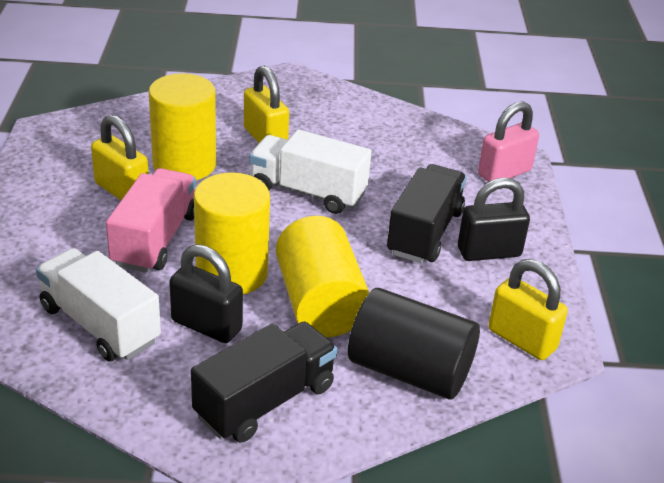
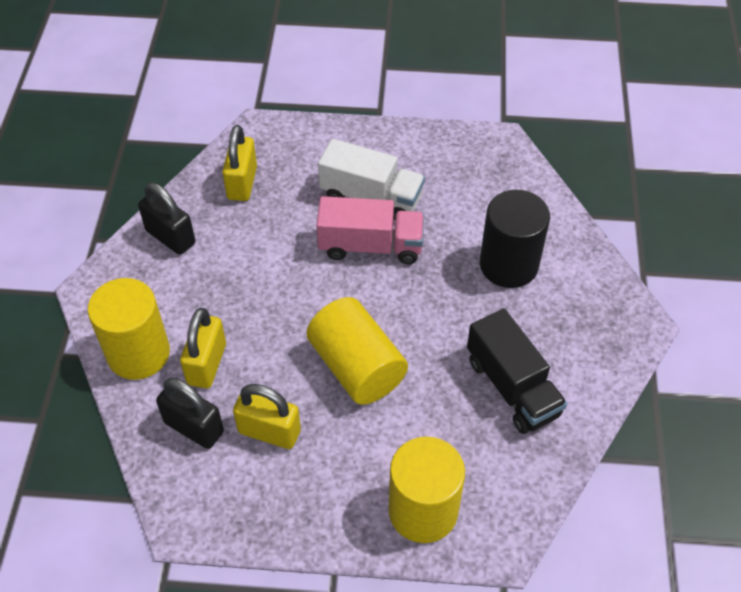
black truck: 2 -> 1
pink padlock: 1 -> 0
white truck: 2 -> 1

